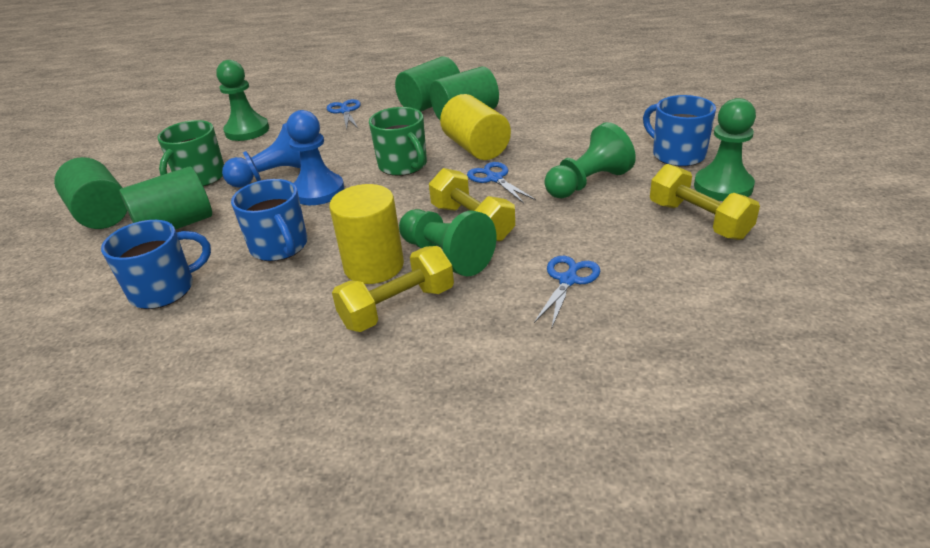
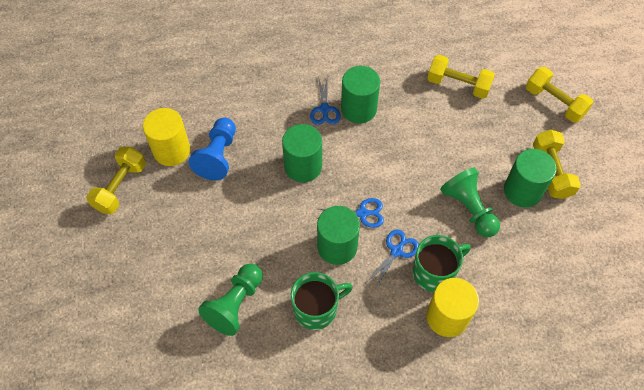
blue mug: 3 -> 0
blue pawn: 2 -> 1
green pawn: 4 -> 2
yellow dumbbell: 3 -> 4

